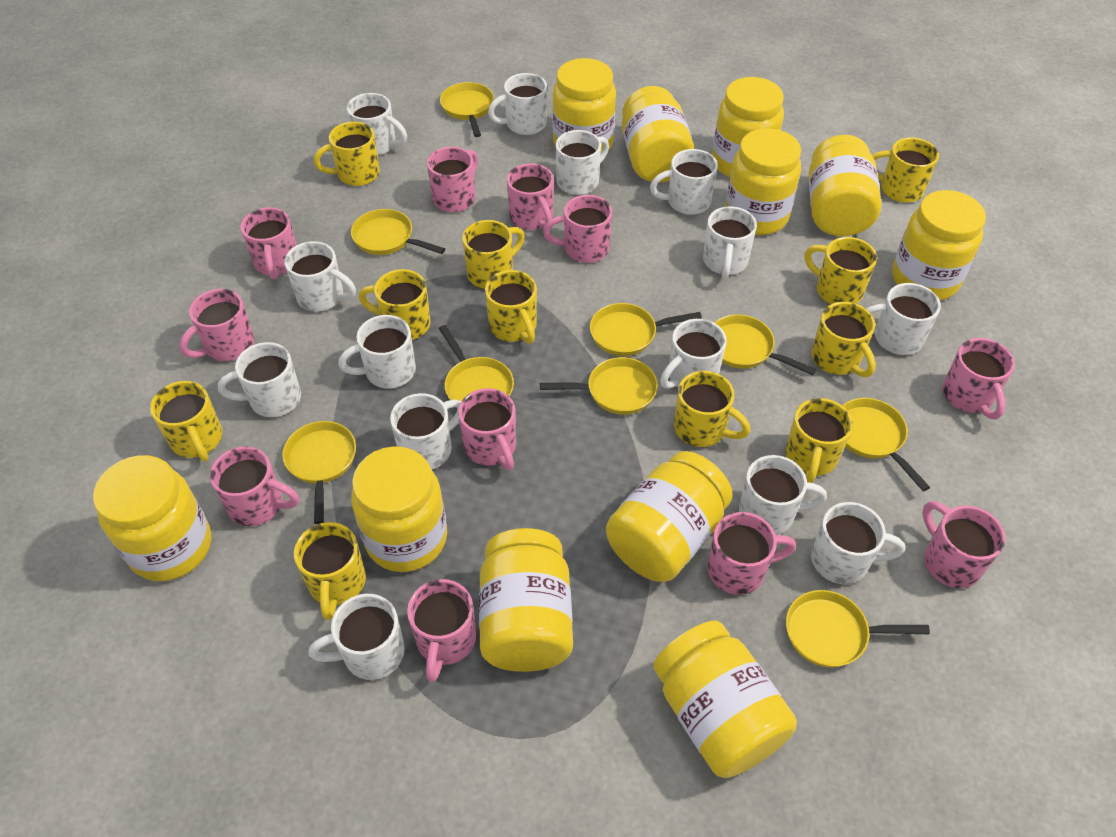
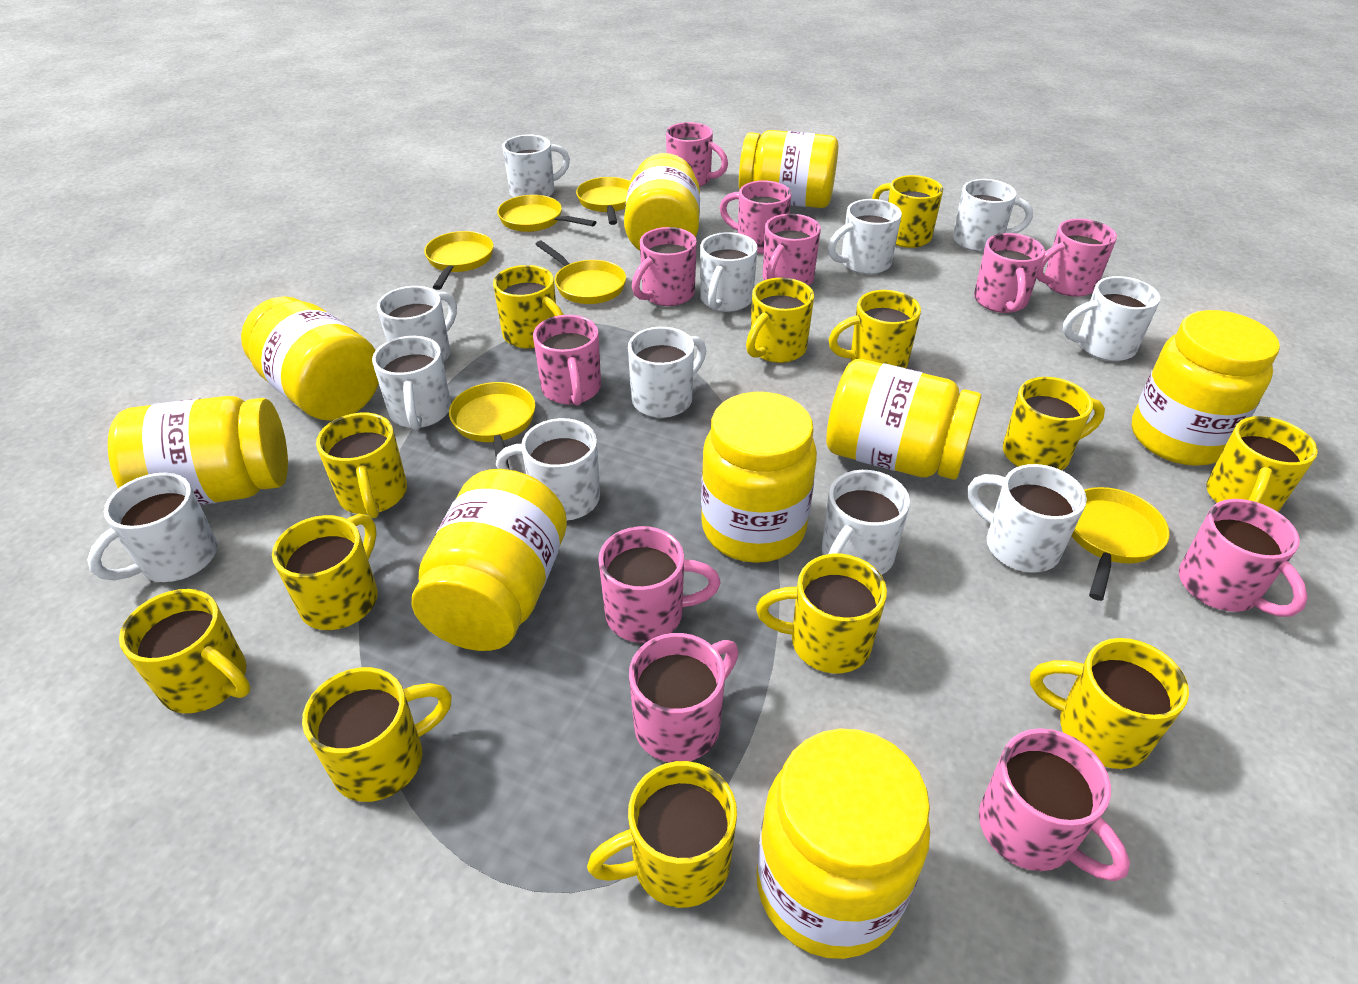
white mug: 14 -> 12
yellow jar: 11 -> 9
yellow mug: 11 -> 13
yellow pan: 9 -> 6

